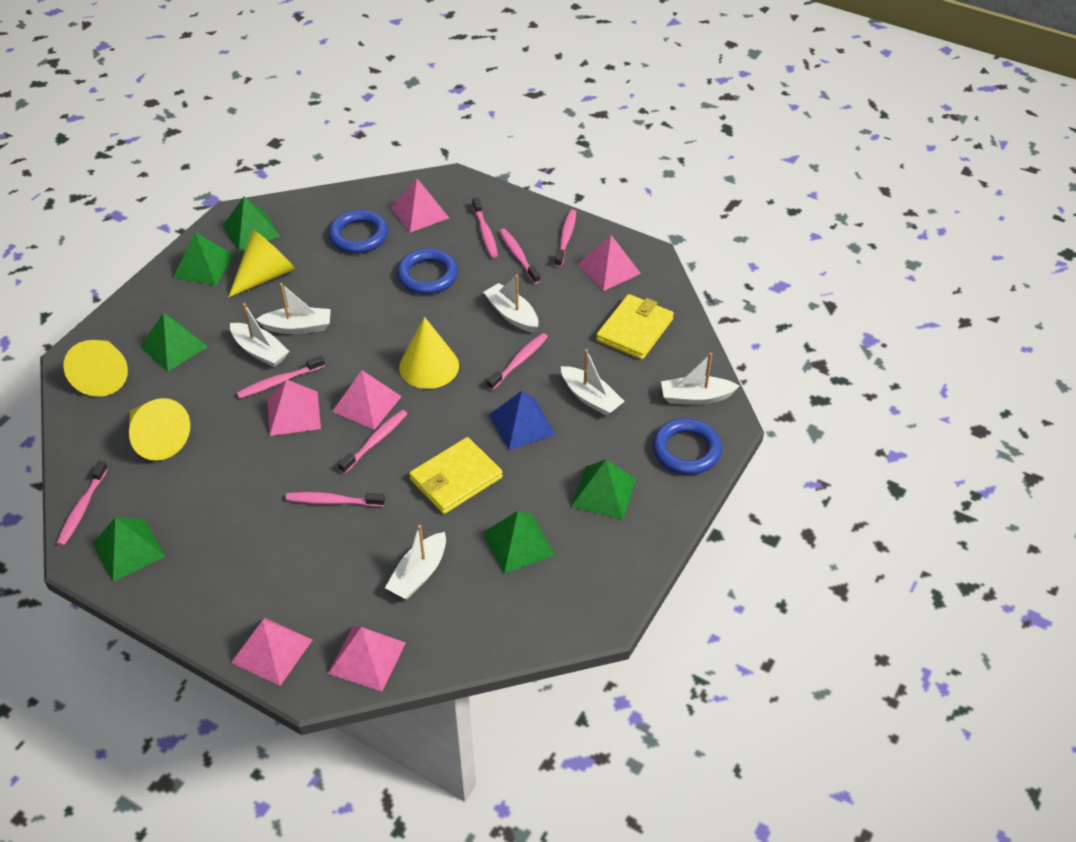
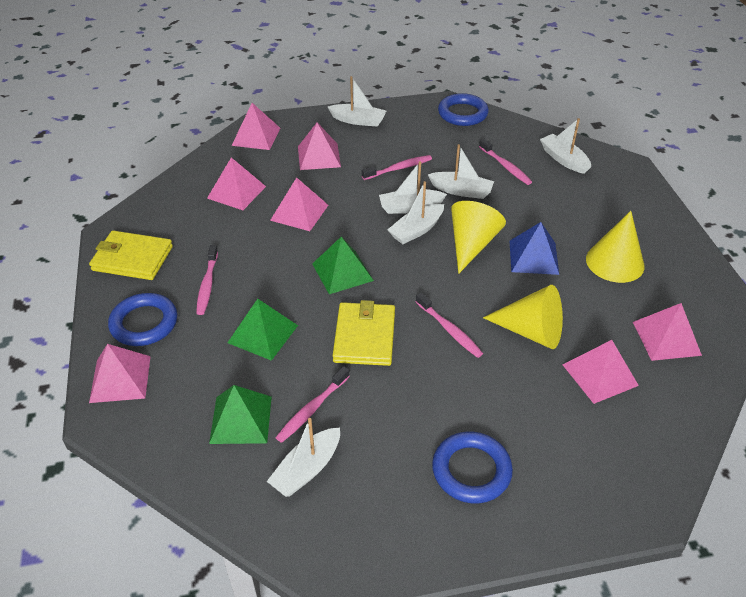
green pyramid: 6 -> 3
pink pyramid: 6 -> 7
pink toothbrush: 8 -> 5
yellow cone: 4 -> 3

